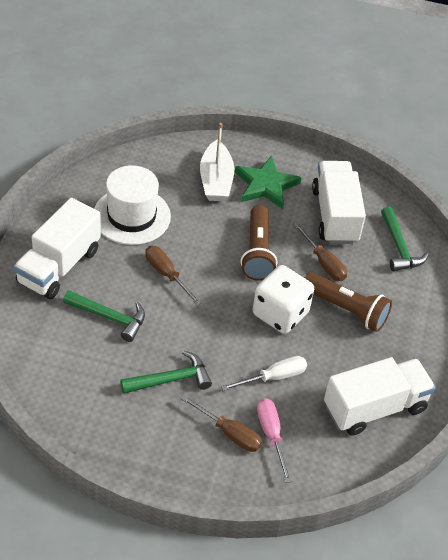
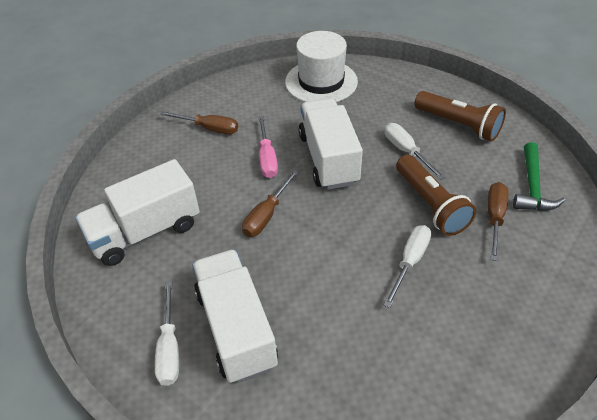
green hammer: 3 -> 1
green star: 1 -> 0
white boat: 1 -> 0
white dice: 1 -> 0
white screwdriver: 1 -> 3

